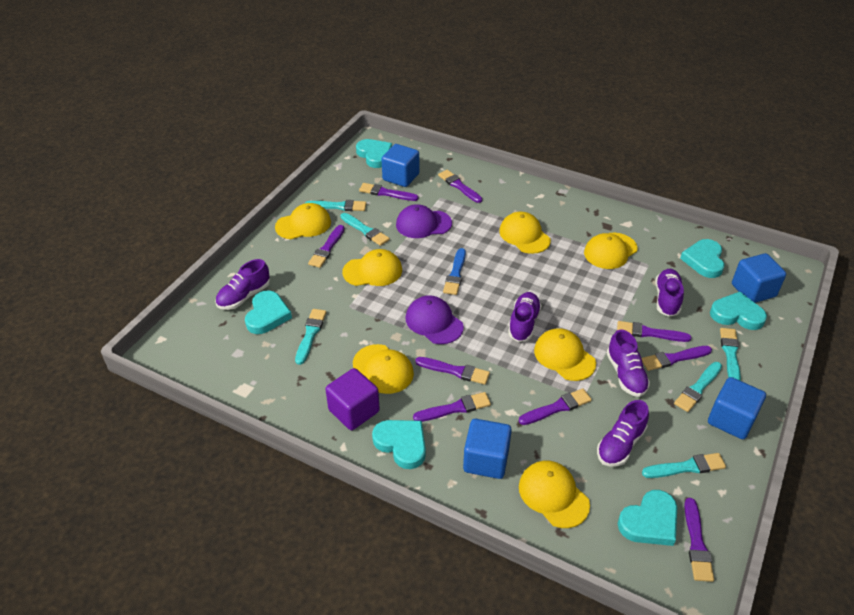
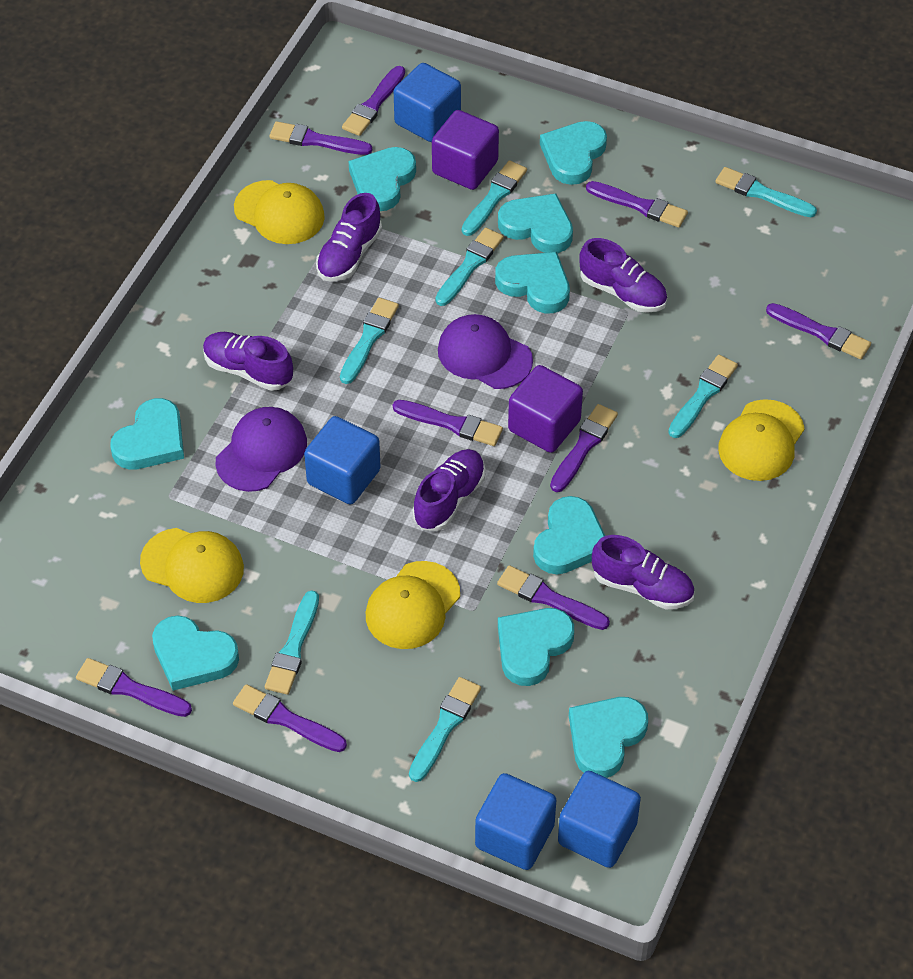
blue brush: 1 -> 0
purple cube: 1 -> 2
turquoise brush: 6 -> 7
turquoise heart: 6 -> 9
yellow cap: 7 -> 4

